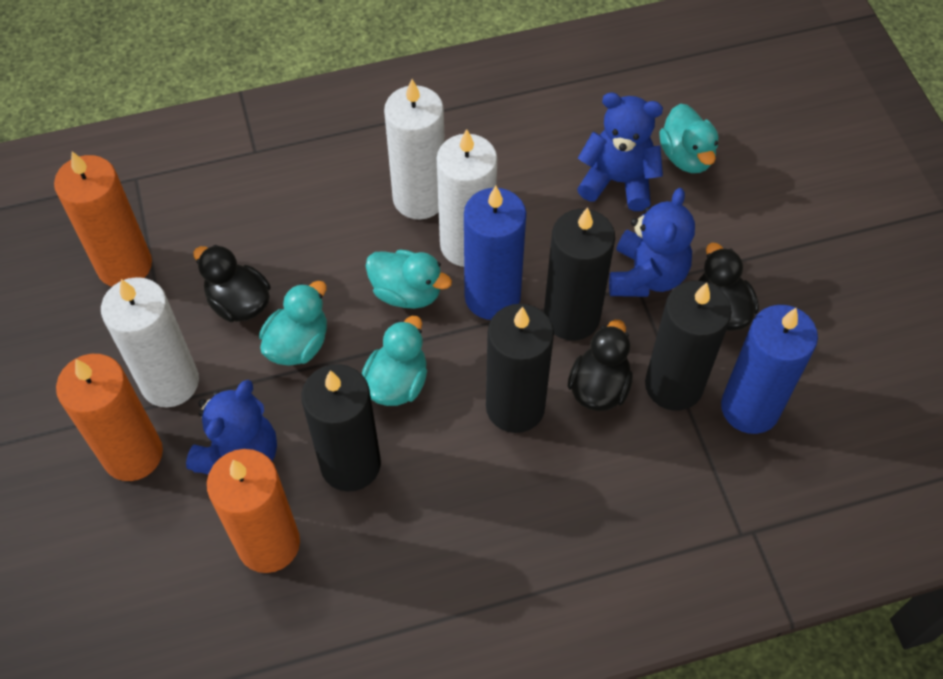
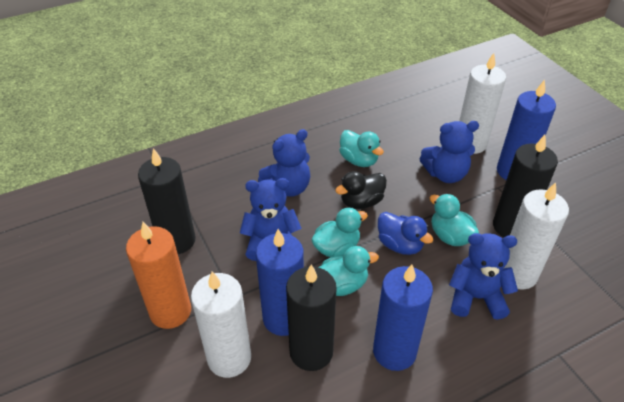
black candle: 4 -> 3
black duck: 3 -> 1
blue candle: 2 -> 3
blue duck: 0 -> 1
blue teddy bear: 3 -> 4
orange candle: 3 -> 1

